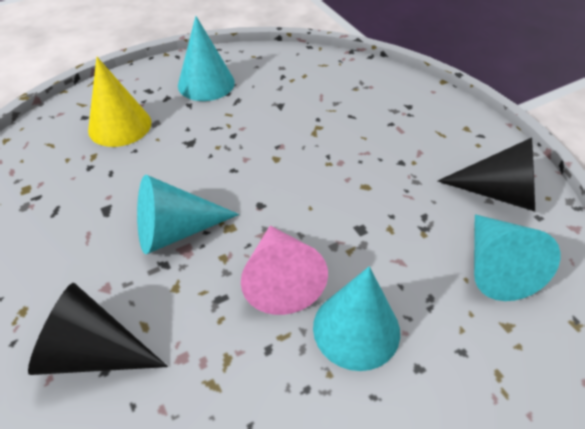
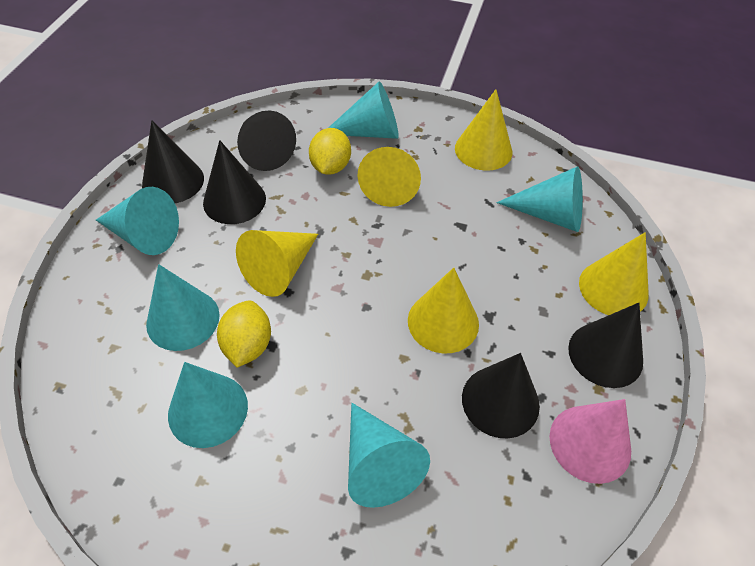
black cone: 2 -> 5
turquoise cone: 4 -> 6
yellow cone: 1 -> 5
yellow lemon: 0 -> 2

